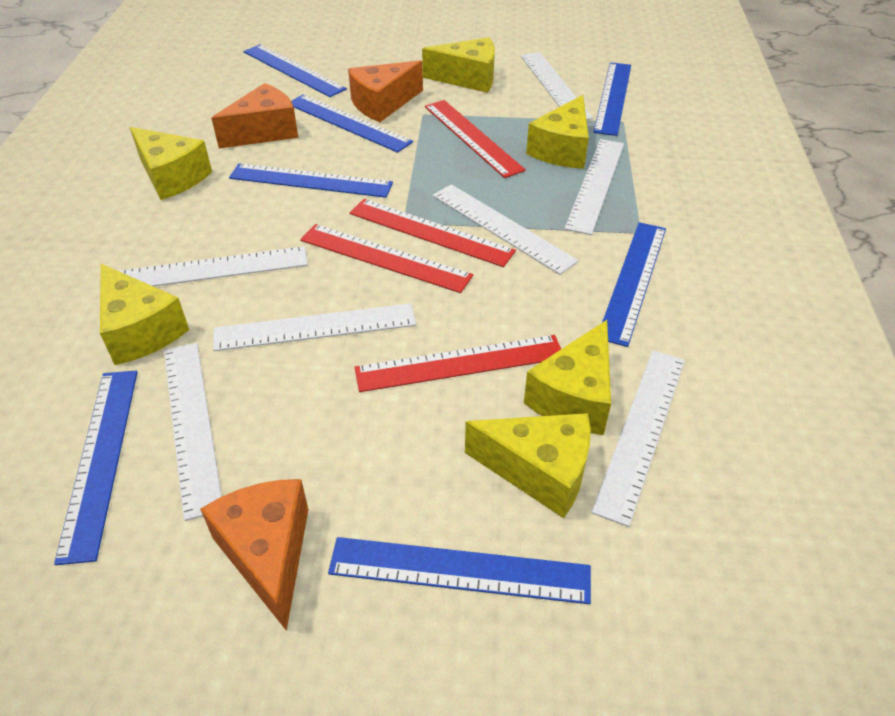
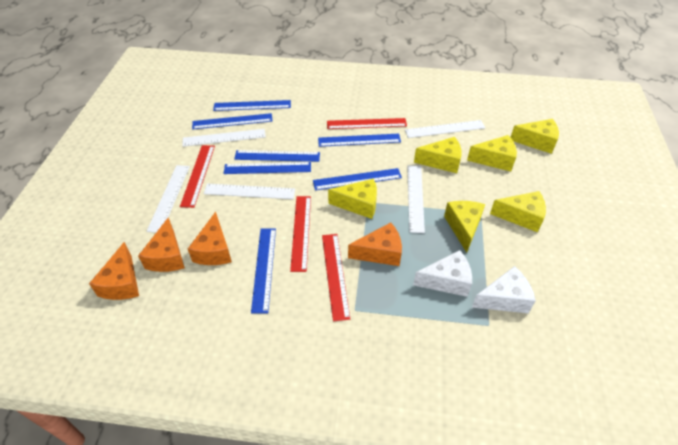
orange cheese: 3 -> 4
white cheese: 0 -> 2
white ruler: 7 -> 5

